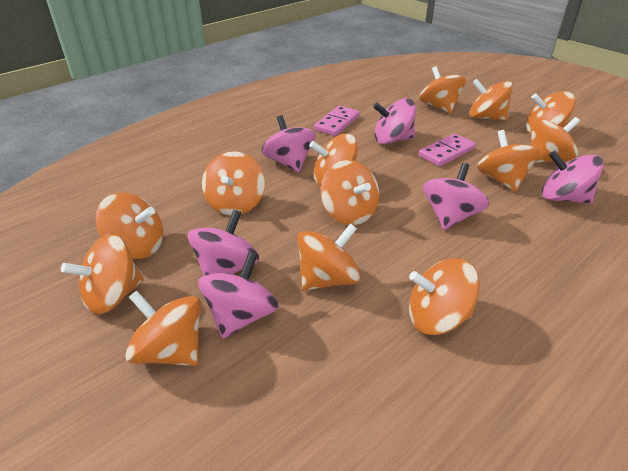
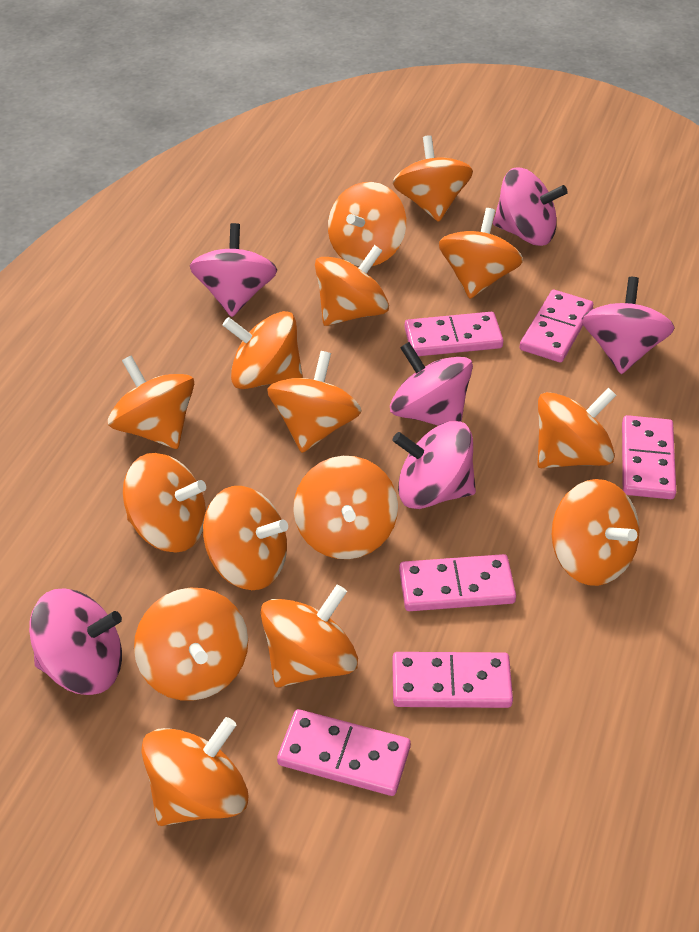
orange spinning top: 13 -> 15
pink domino: 2 -> 6

